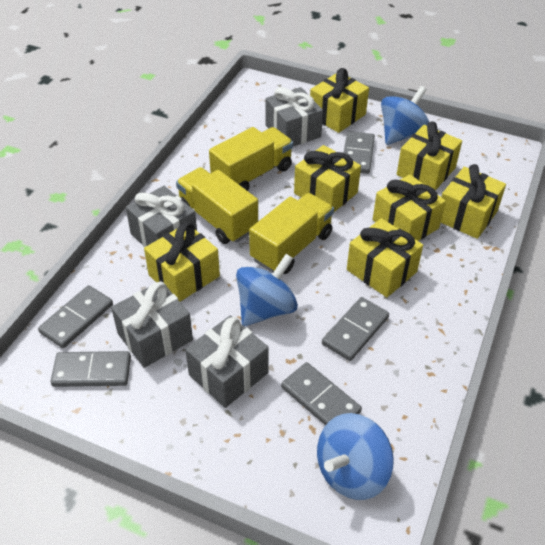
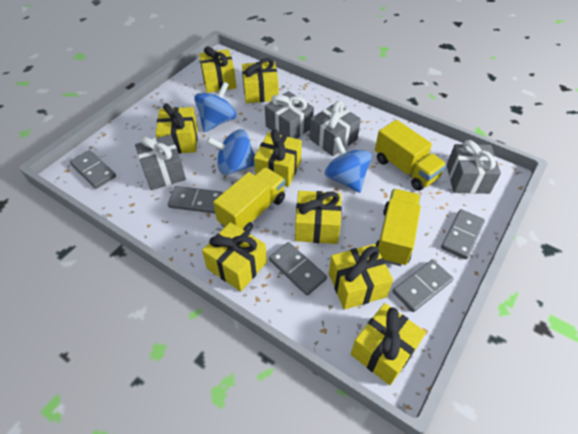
yellow gift: 7 -> 8

